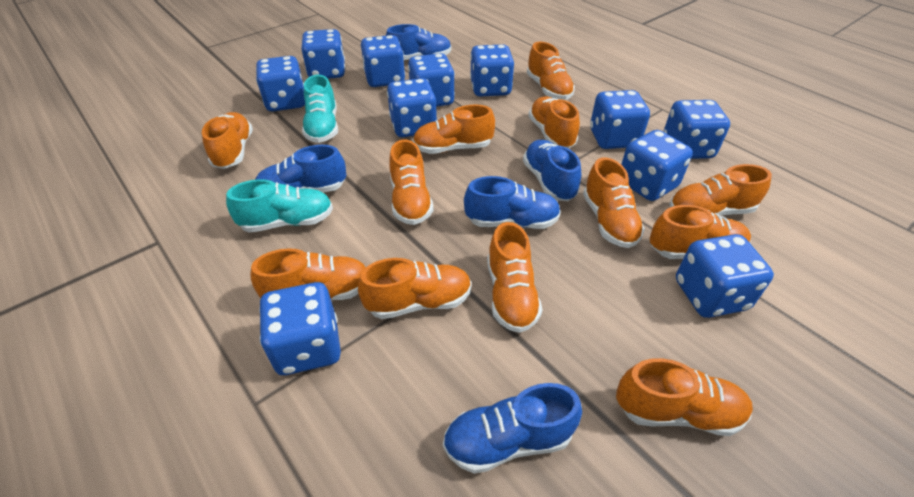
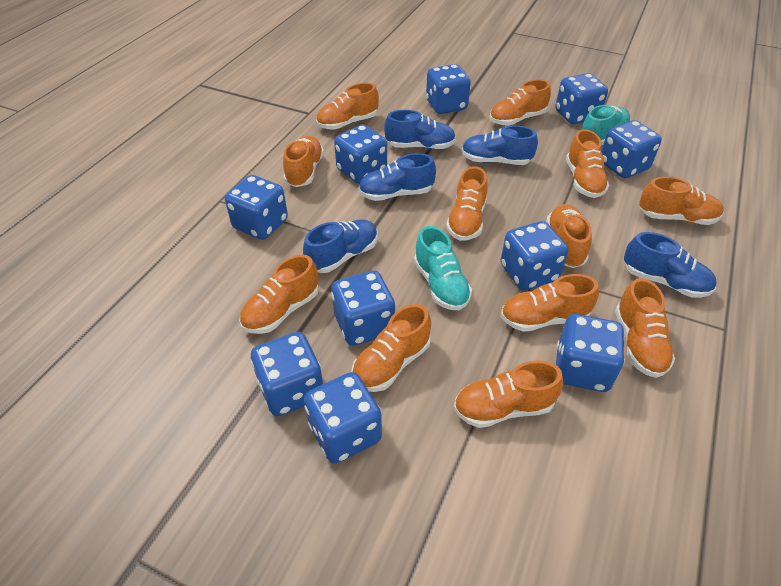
blue dice: 11 -> 10

